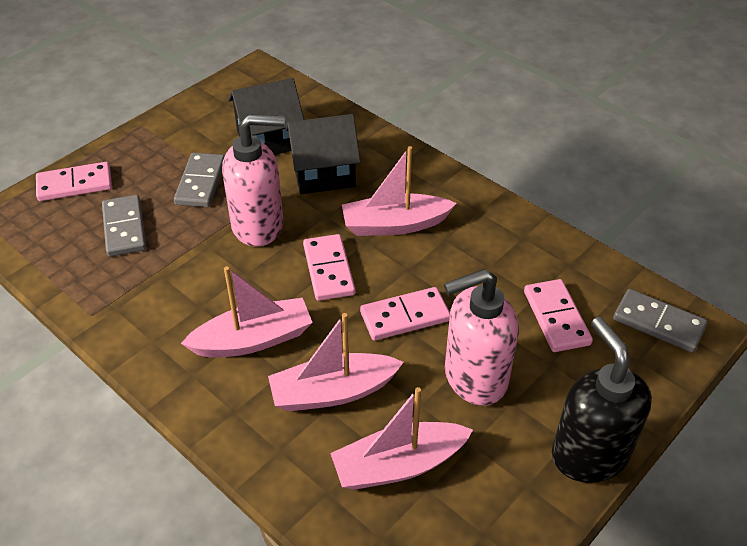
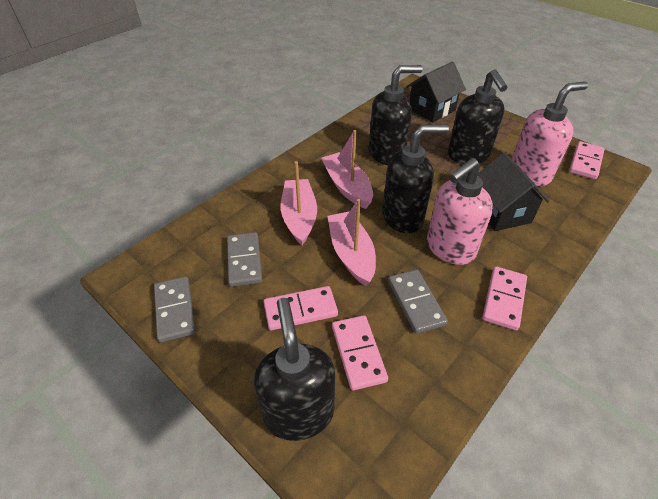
black soap dispenser: 1 -> 4
pink boat: 4 -> 3

